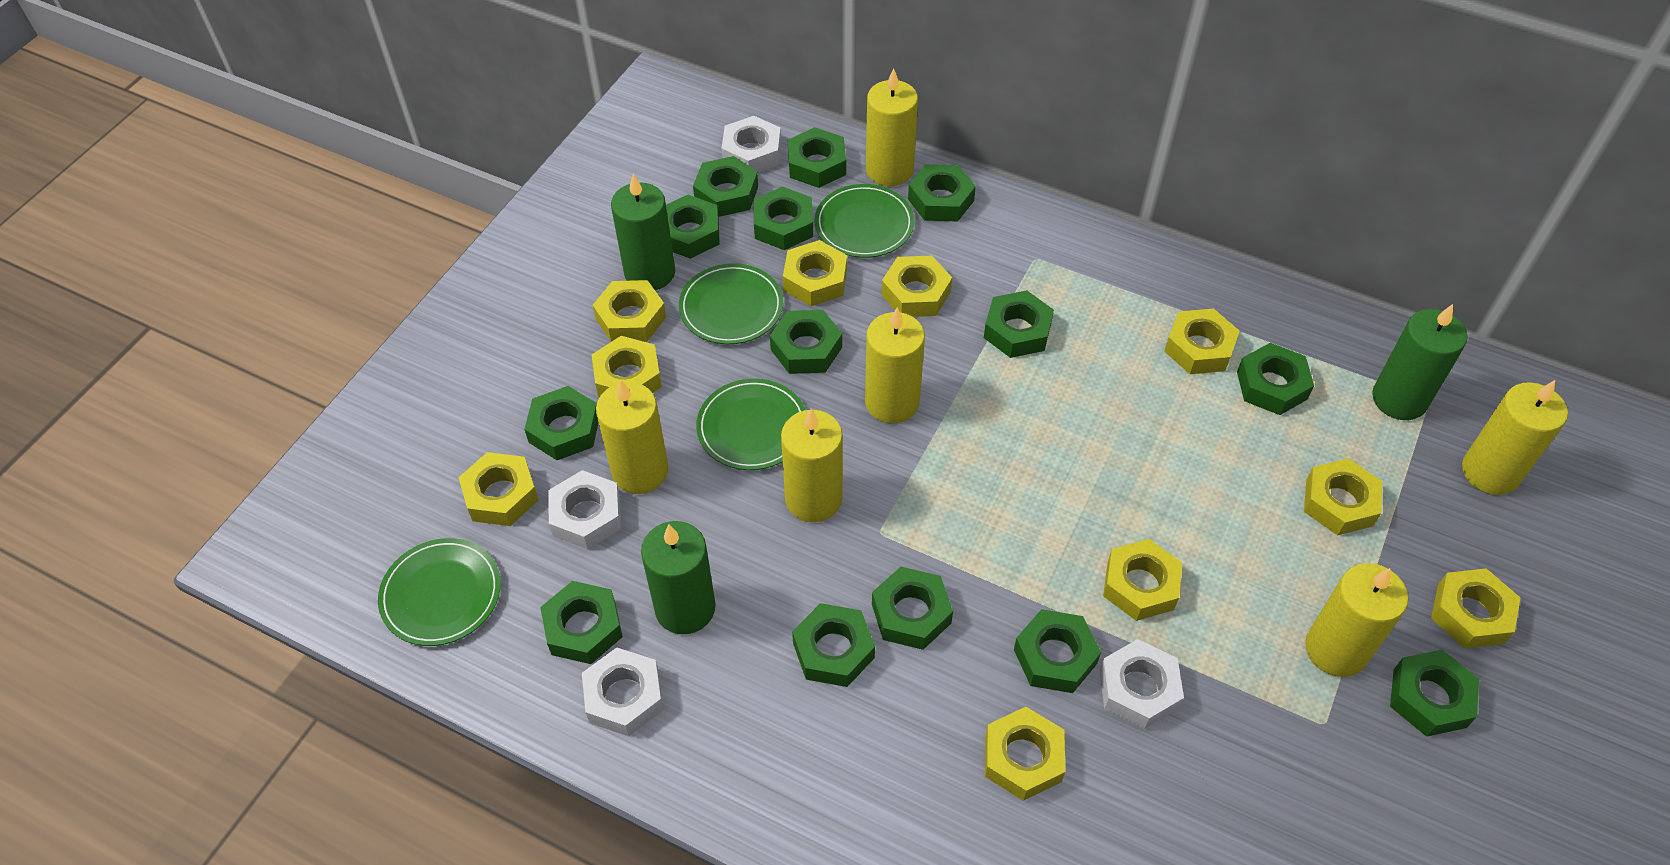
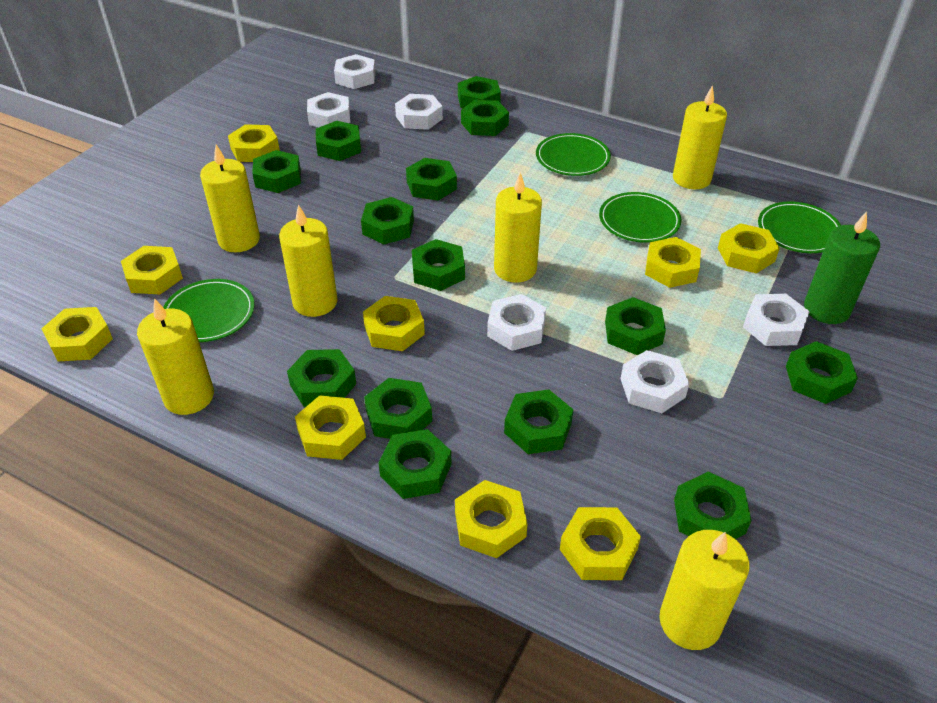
green candle: 3 -> 1
white nut: 4 -> 6
yellow nut: 10 -> 9

